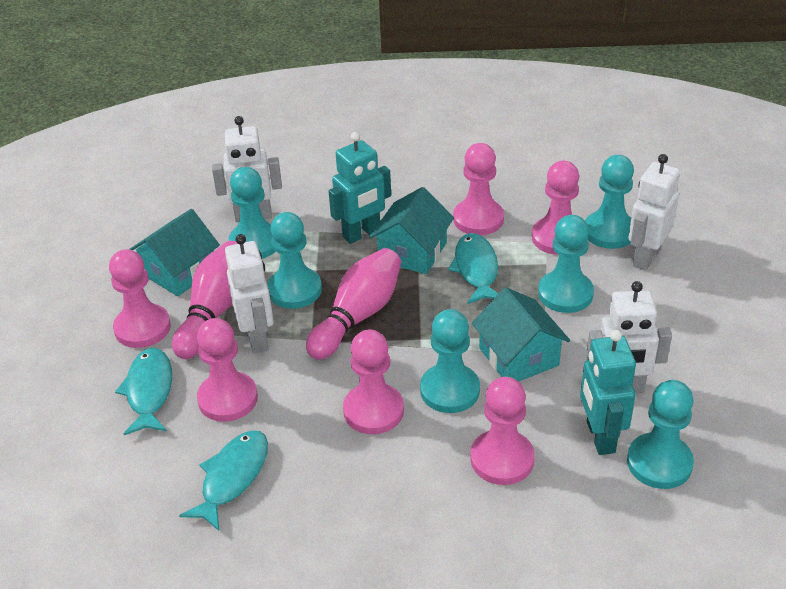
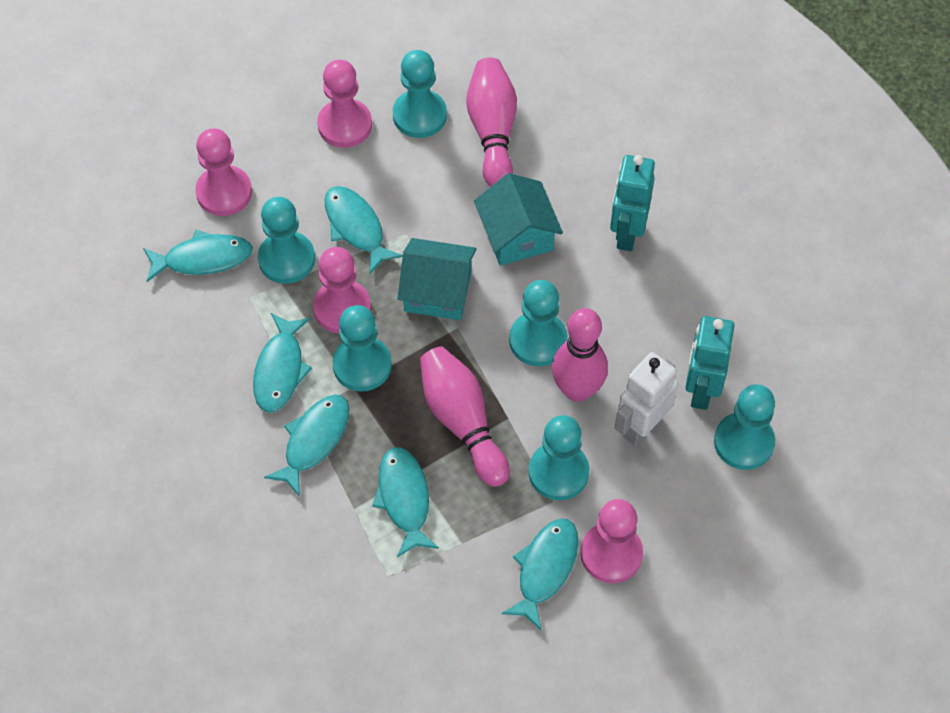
pink bowling pin: 2 -> 3
pink pawn: 6 -> 4
turquoise fish: 3 -> 6
turquoise house: 3 -> 2
white robot: 4 -> 1

